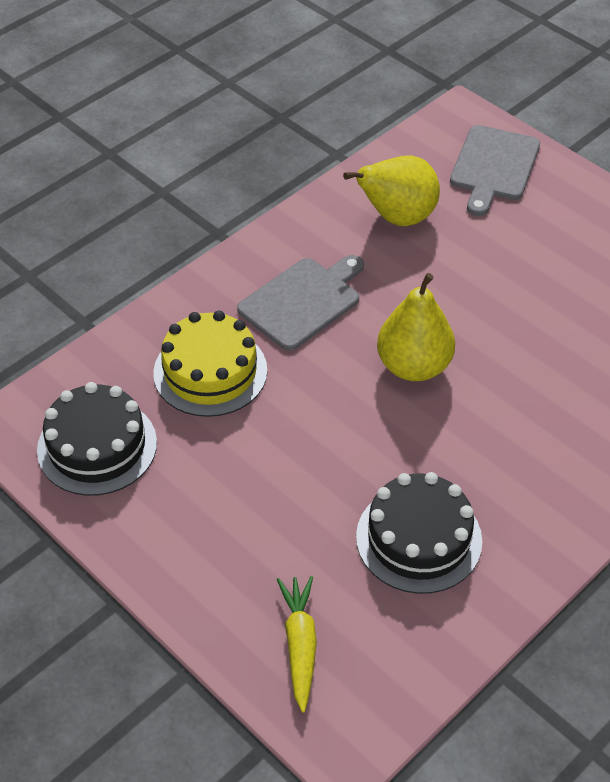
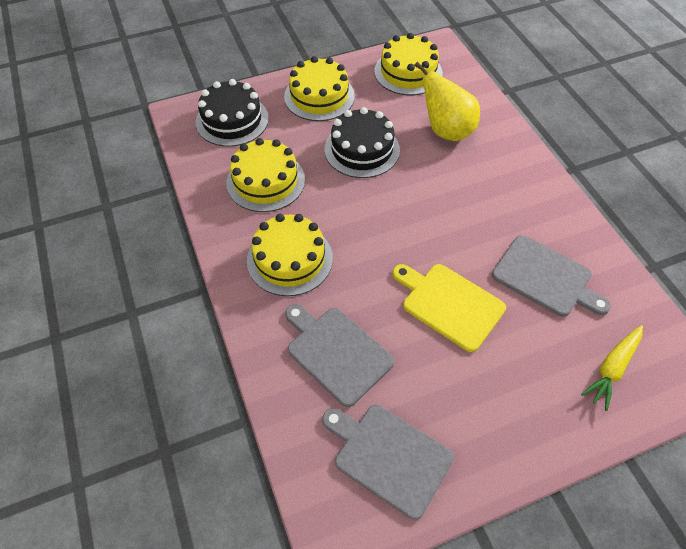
grey cutting board: 2 -> 3
yellow cake: 1 -> 4
yellow cutting board: 0 -> 1
yellow pear: 2 -> 1

